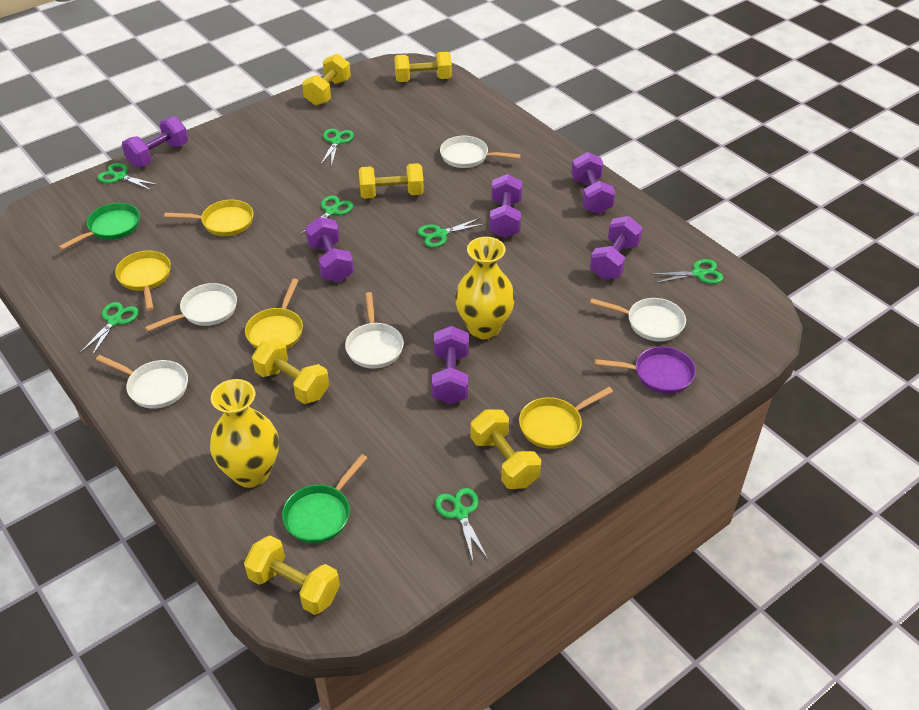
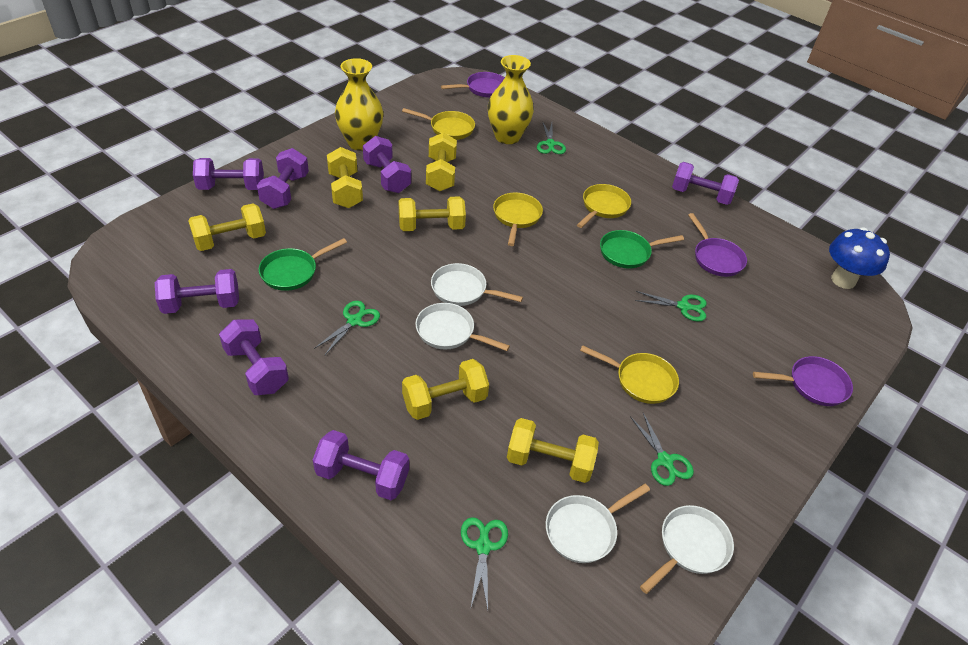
blue mushroom: 0 -> 1
green scissors: 7 -> 5
purple dumbbell: 6 -> 7
purple pan: 1 -> 3
white pan: 5 -> 4

